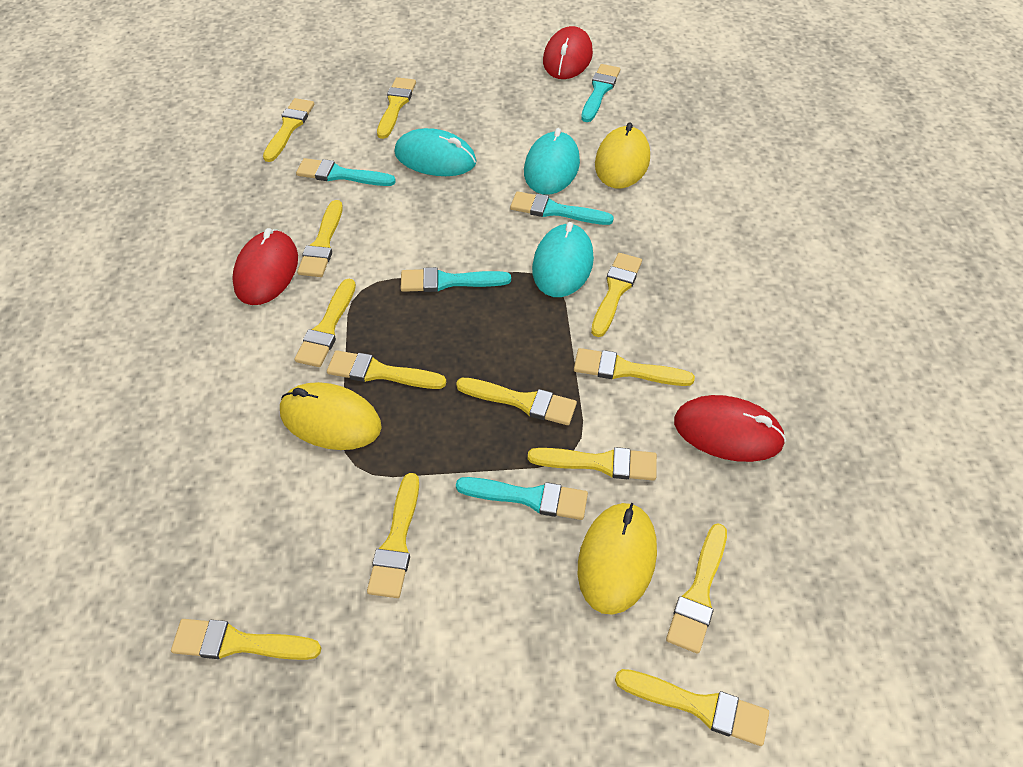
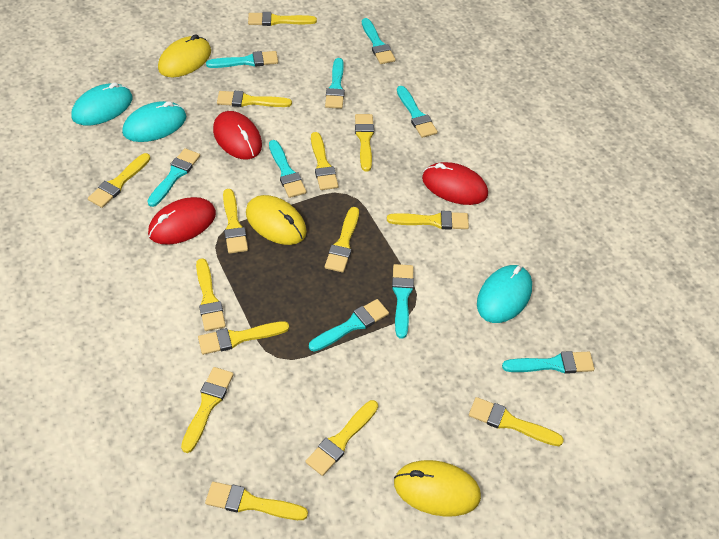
turquoise brush: 5 -> 9
yellow brush: 13 -> 14

